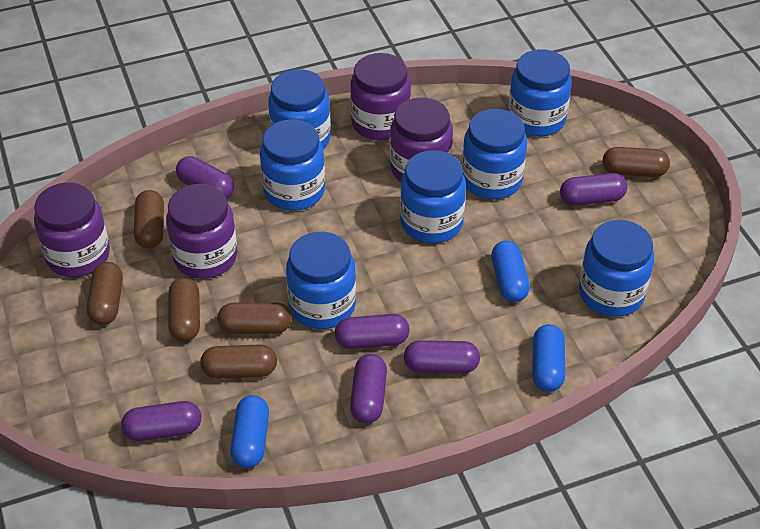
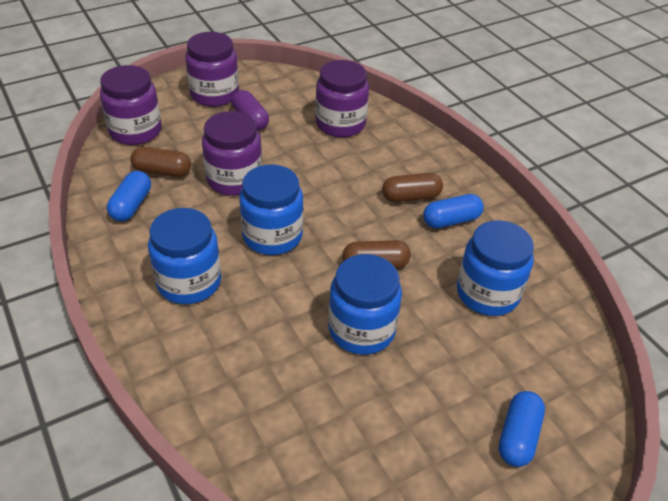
blue jar: 7 -> 4
brown capsule: 6 -> 3
purple capsule: 6 -> 1

